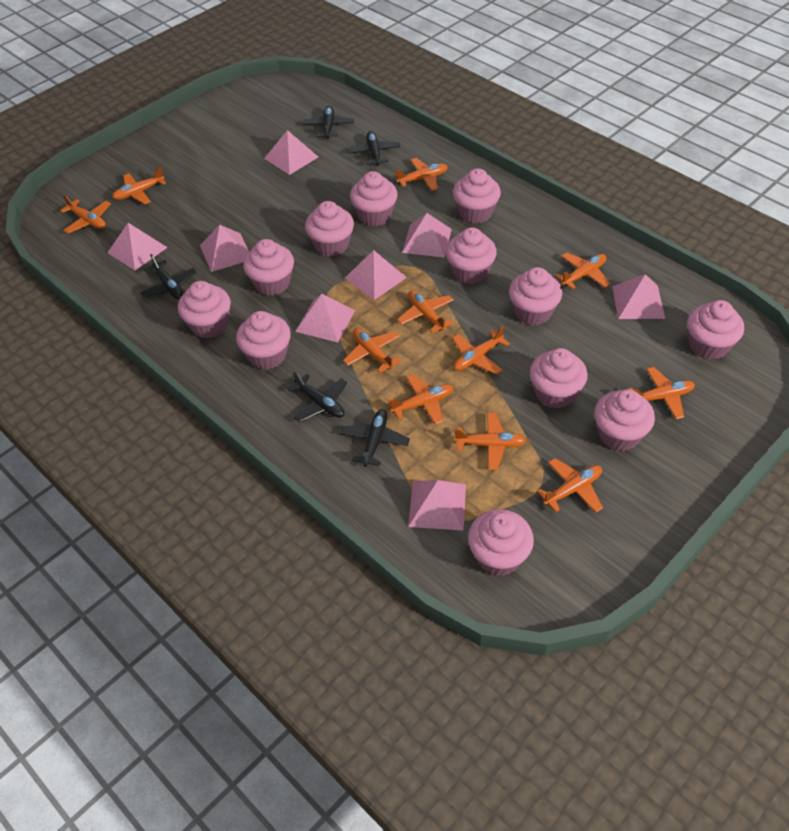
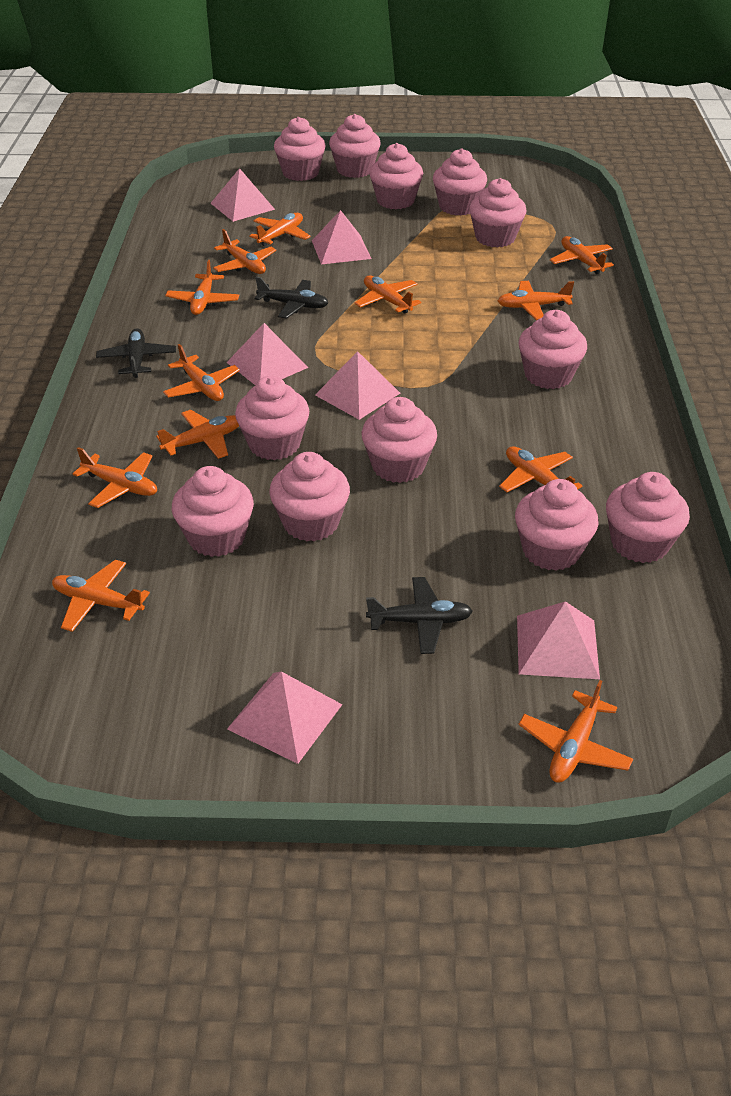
black plane: 5 -> 3
orange plane: 11 -> 12
pink pyramid: 8 -> 6

